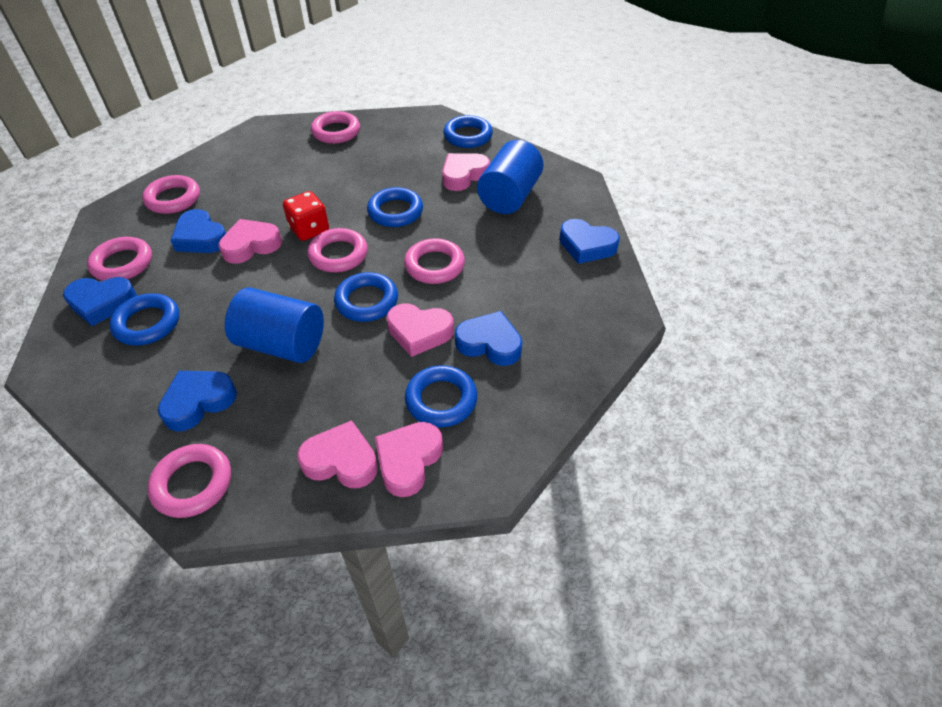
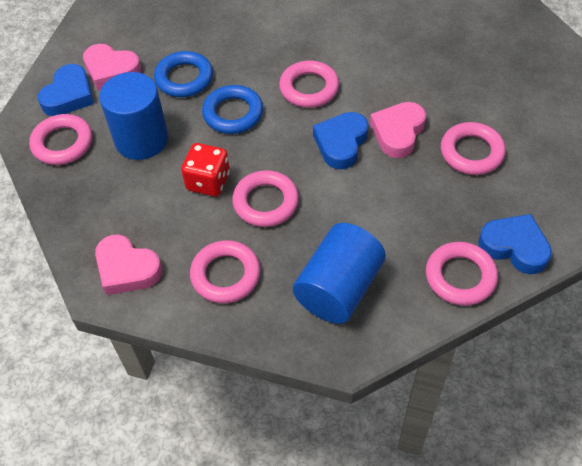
blue heart: 5 -> 3
blue ring: 5 -> 2
pink heart: 5 -> 3

